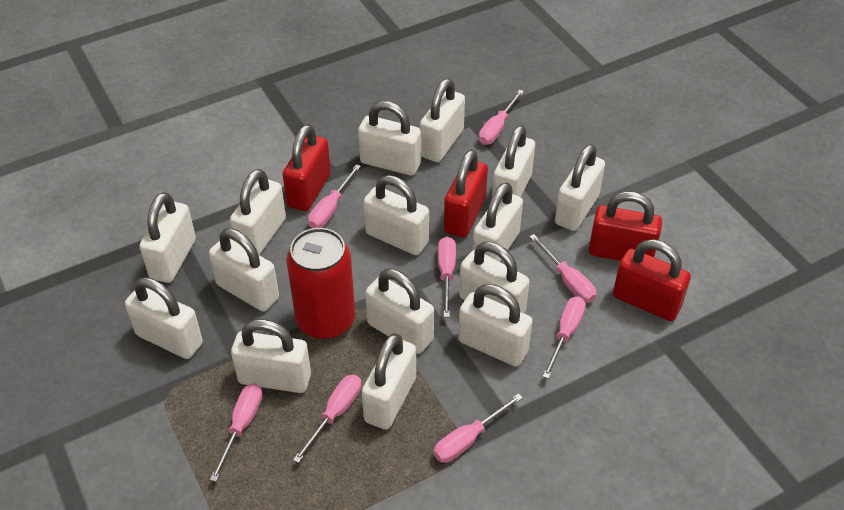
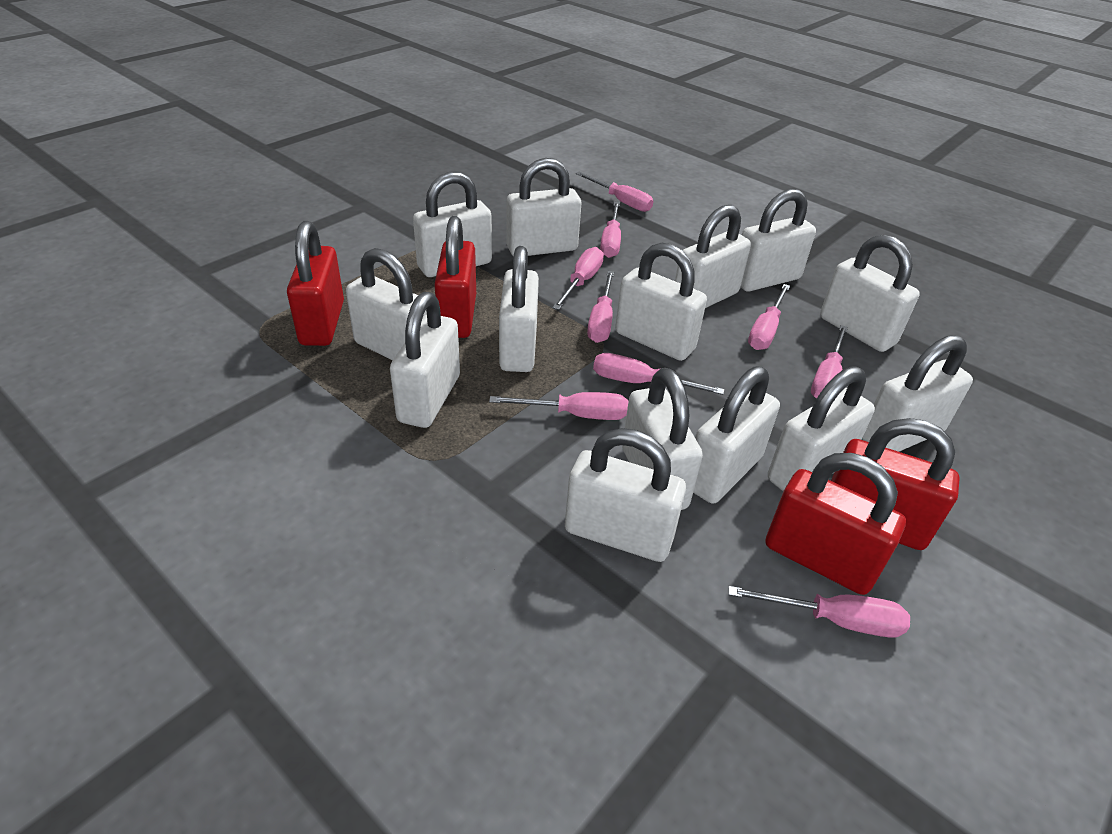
pink screwdriver: 8 -> 9
red can: 1 -> 0
white padlock: 15 -> 14

